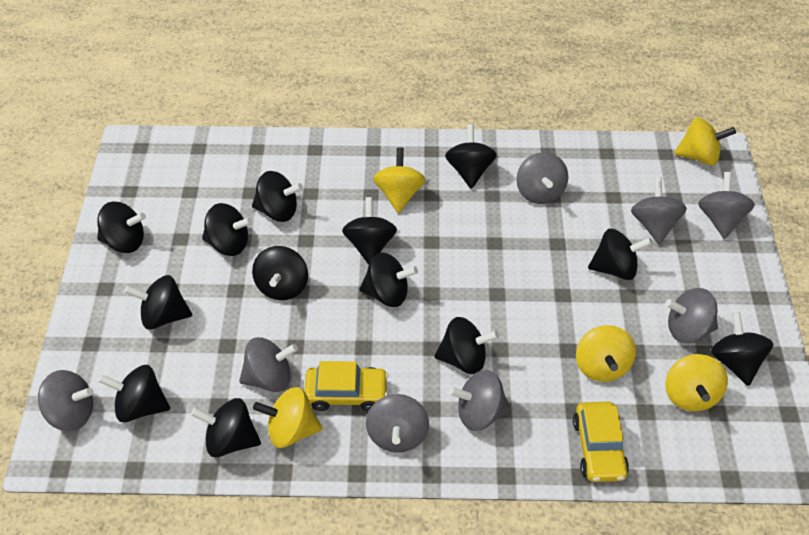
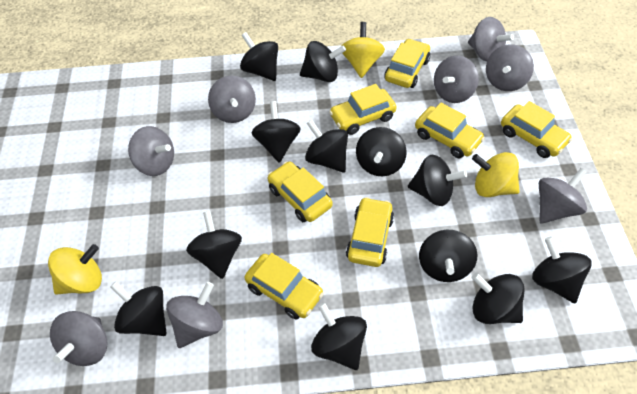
black spinning top: 13 -> 12
yellow car: 2 -> 7
yellow spinning top: 5 -> 3

